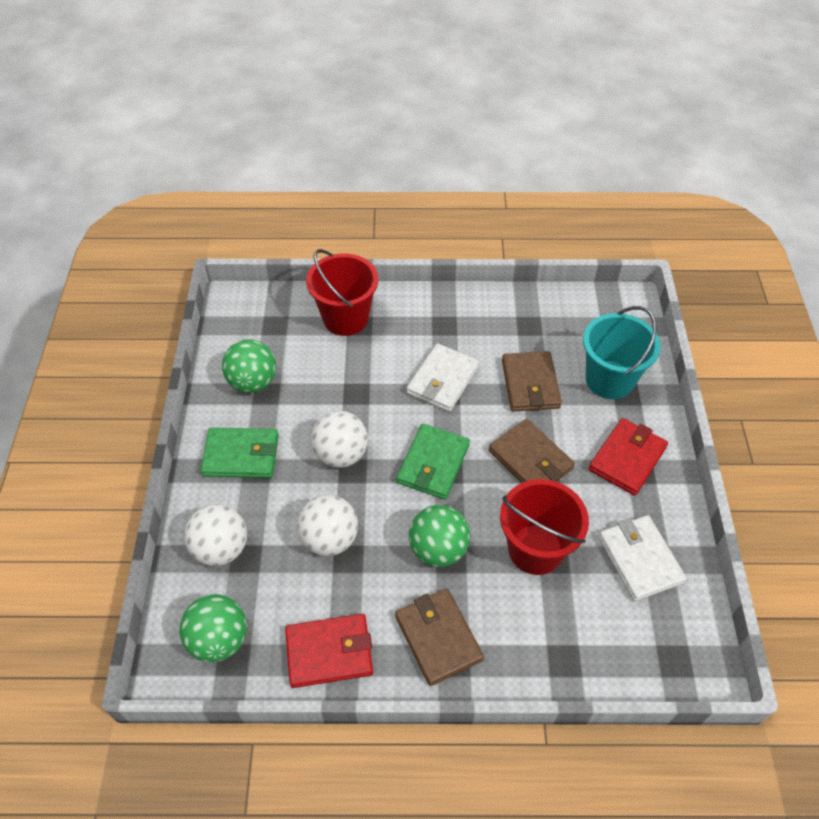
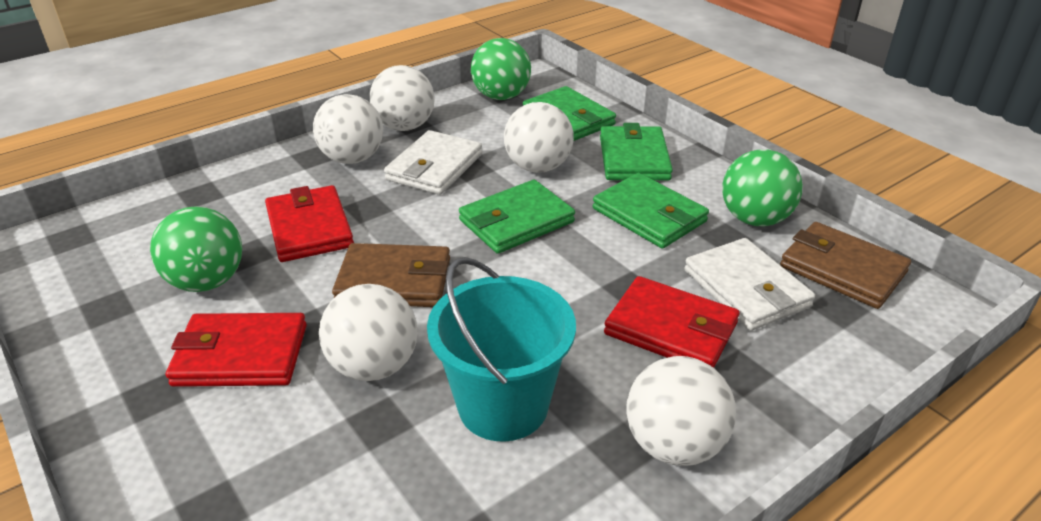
brown wallet: 3 -> 2
green wallet: 2 -> 4
red bucket: 2 -> 0
red wallet: 2 -> 3
white ball: 3 -> 5

